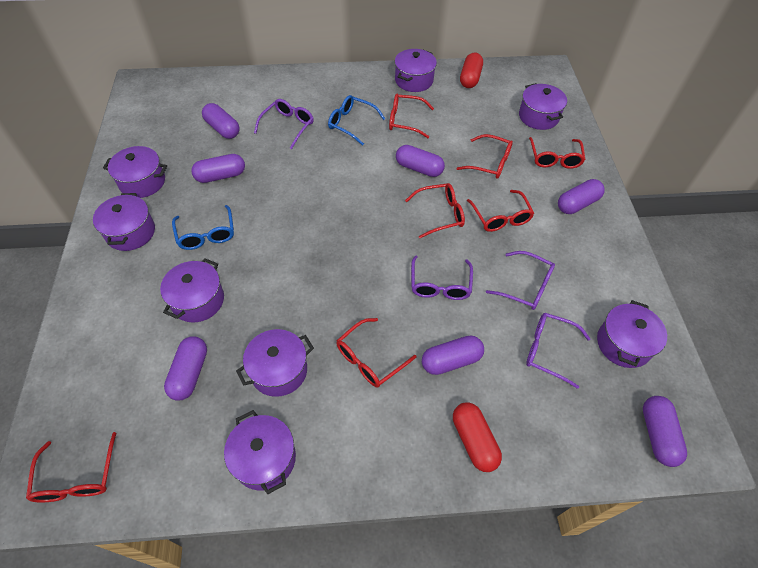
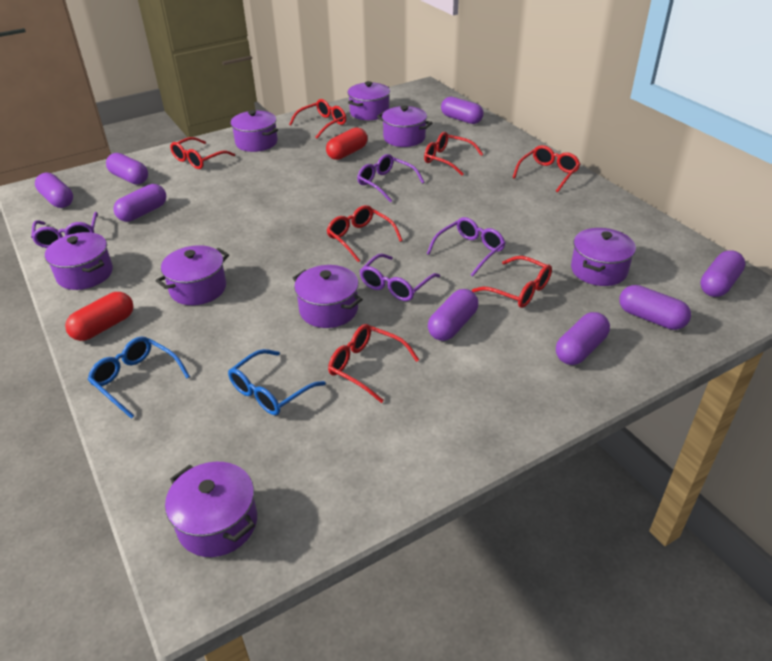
purple capsule: 7 -> 8

